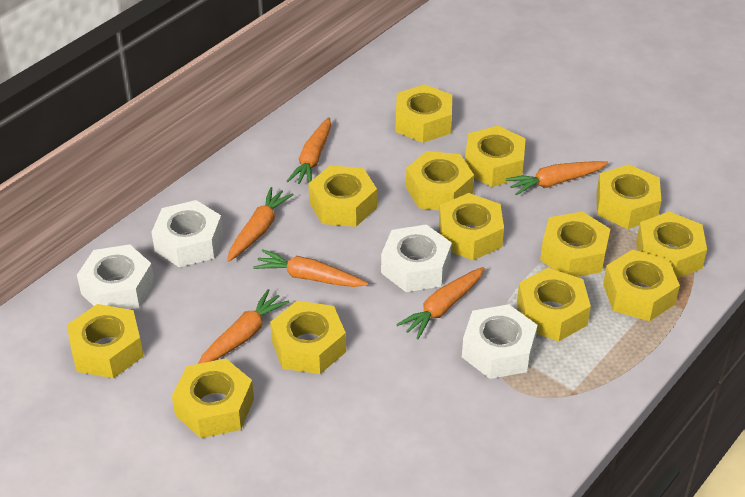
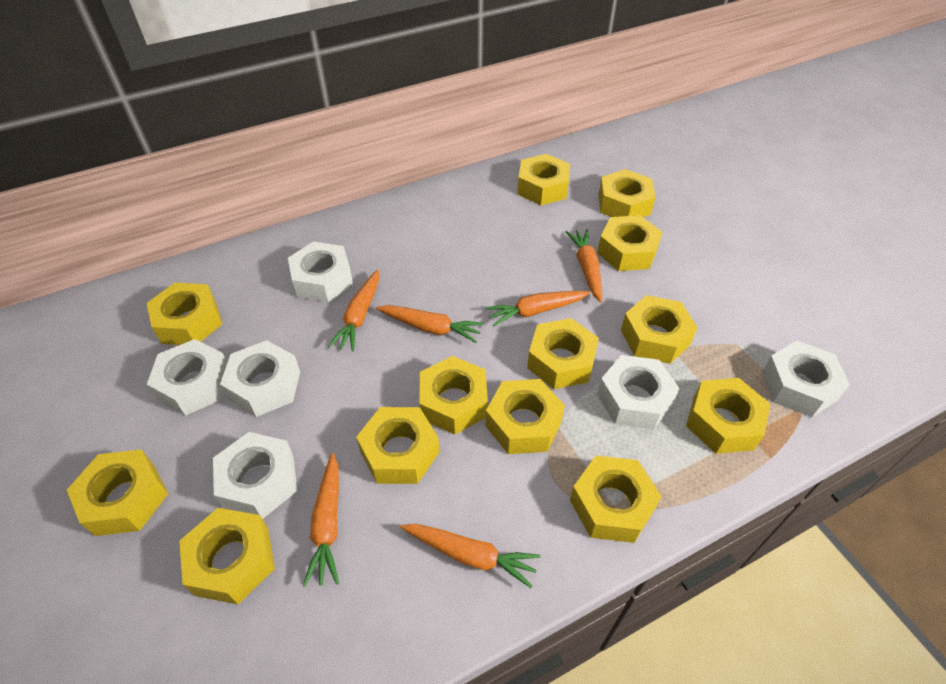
white nut: 4 -> 6

